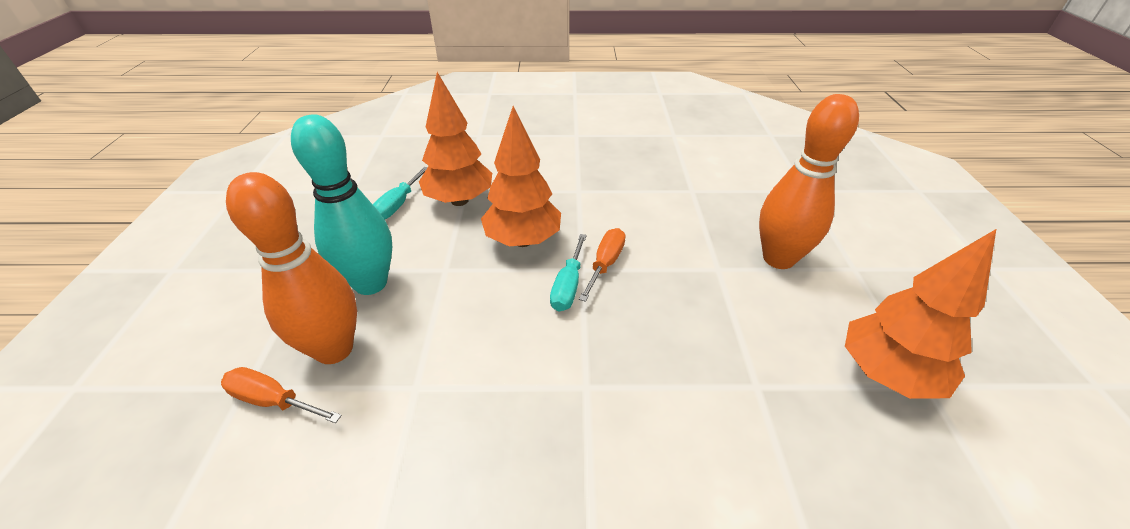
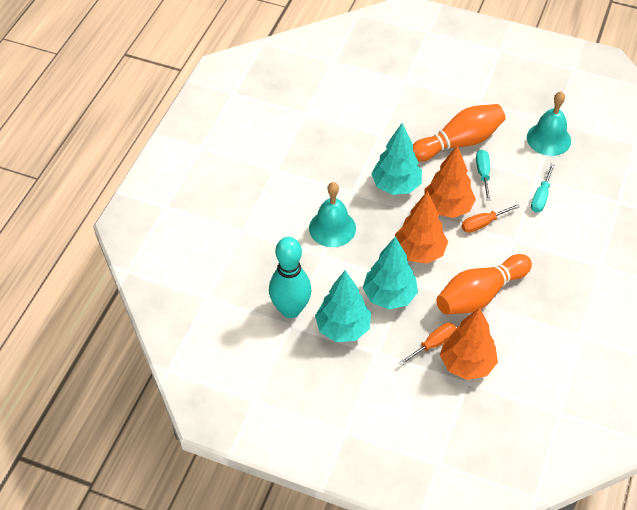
turquoise bell: 0 -> 2
turquoise tree: 0 -> 3

